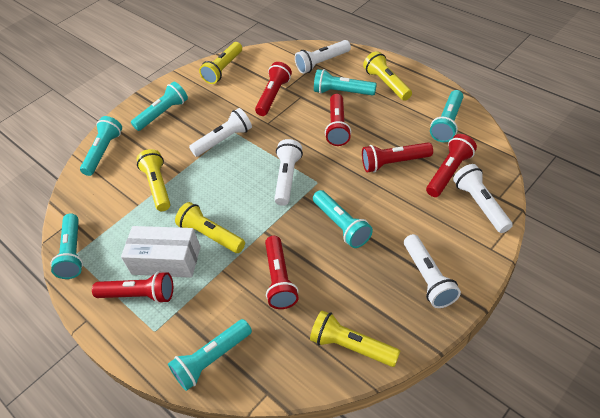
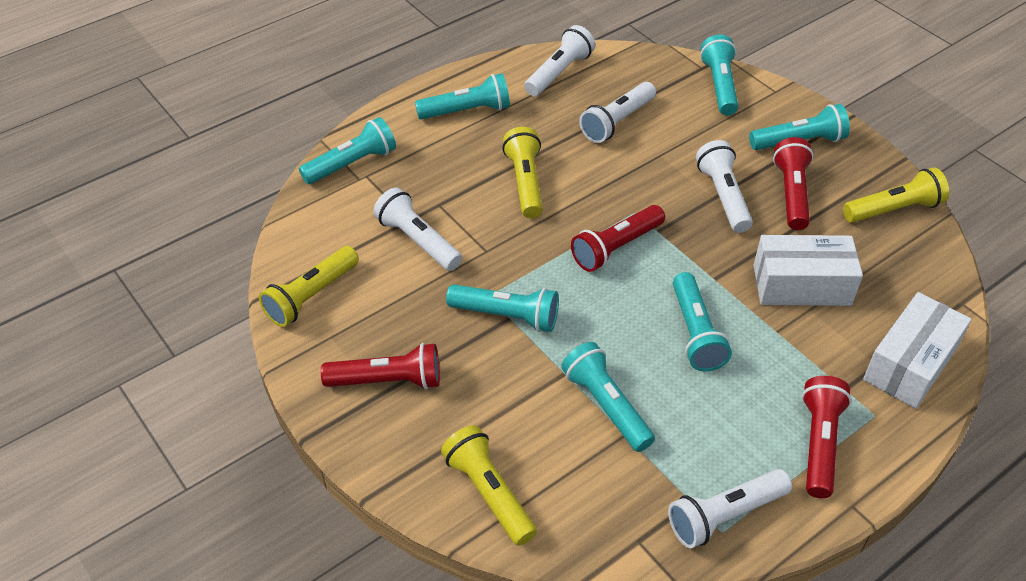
red flashlight: 6 -> 4
white box: 1 -> 2
yellow flashlight: 5 -> 4

